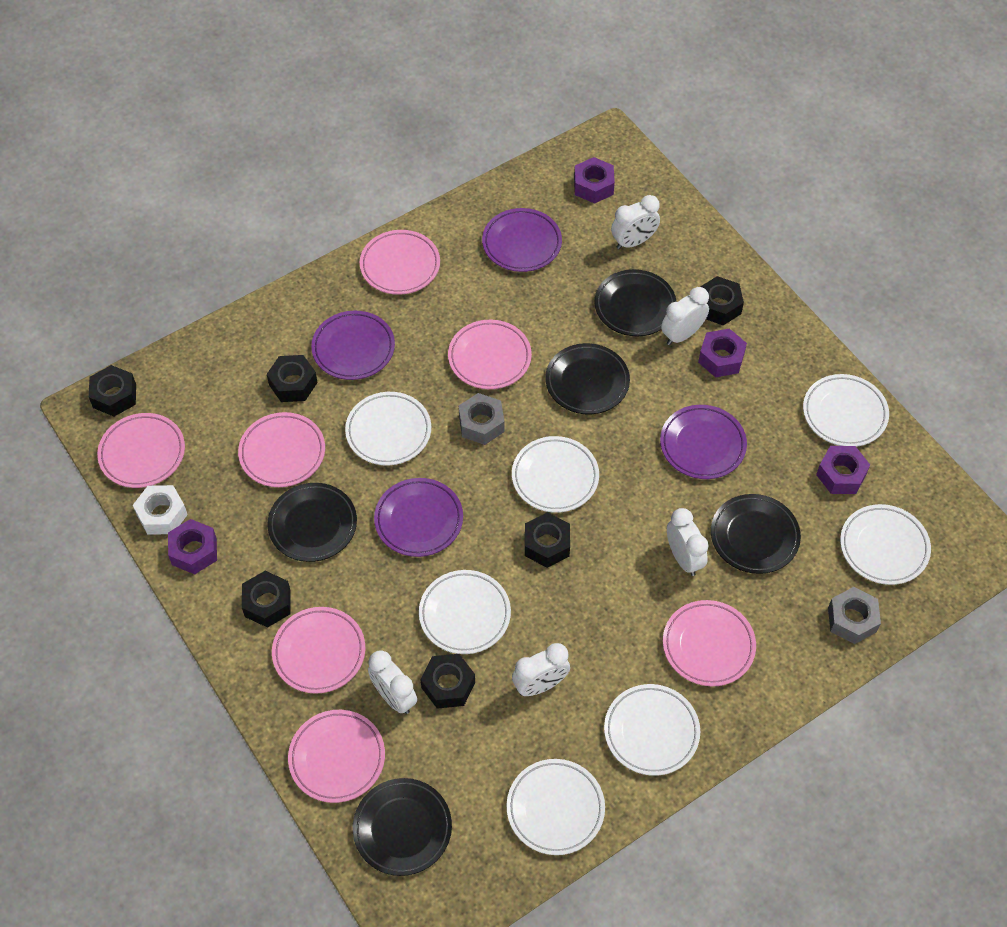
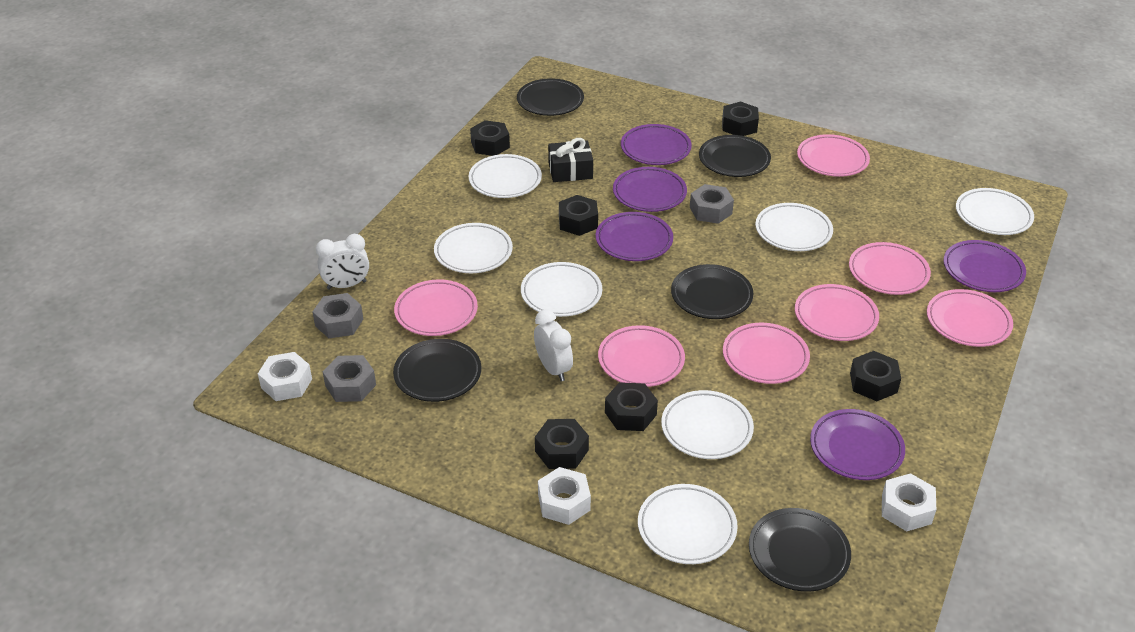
black gift: 0 -> 1
grey nut: 2 -> 3
purple nut: 4 -> 0
purple plate: 4 -> 5
white clock: 5 -> 2
white nut: 1 -> 3

